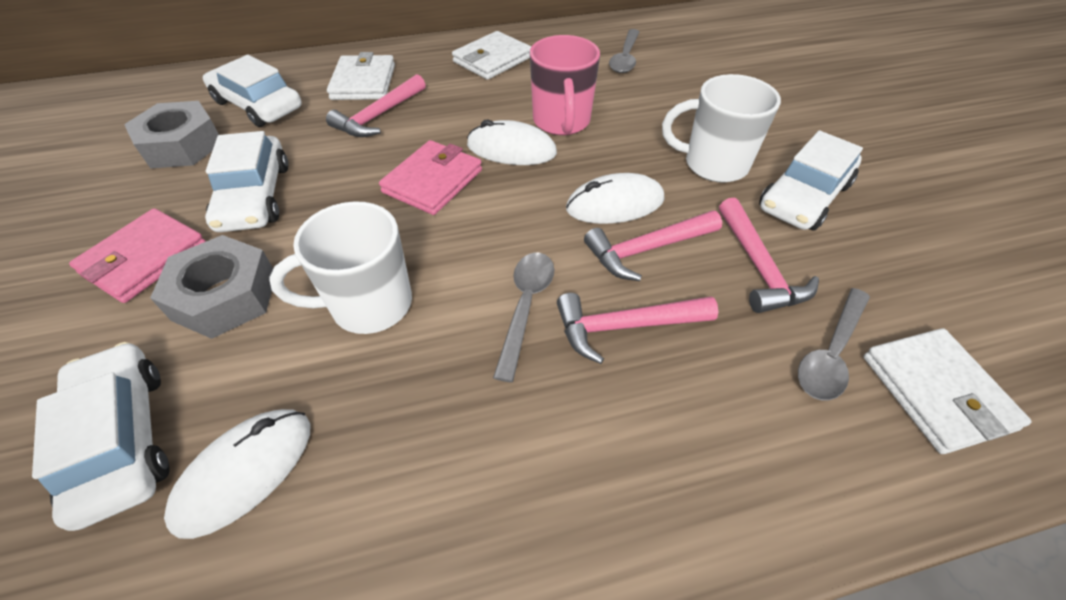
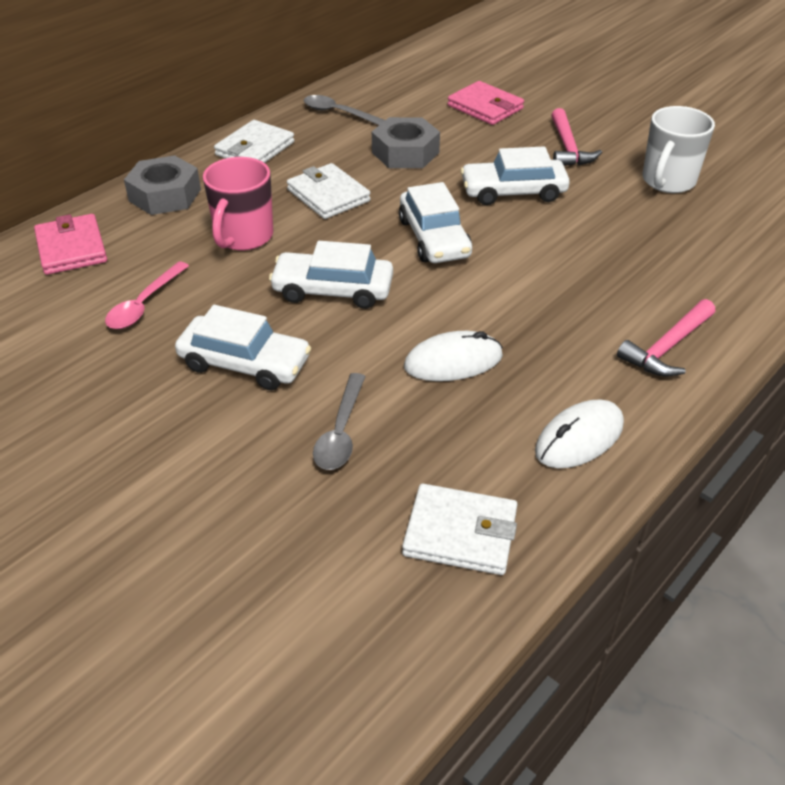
grey spoon: 3 -> 2
pink hammer: 4 -> 2
pink spoon: 0 -> 1
white mouse: 3 -> 2
white mug: 2 -> 1

